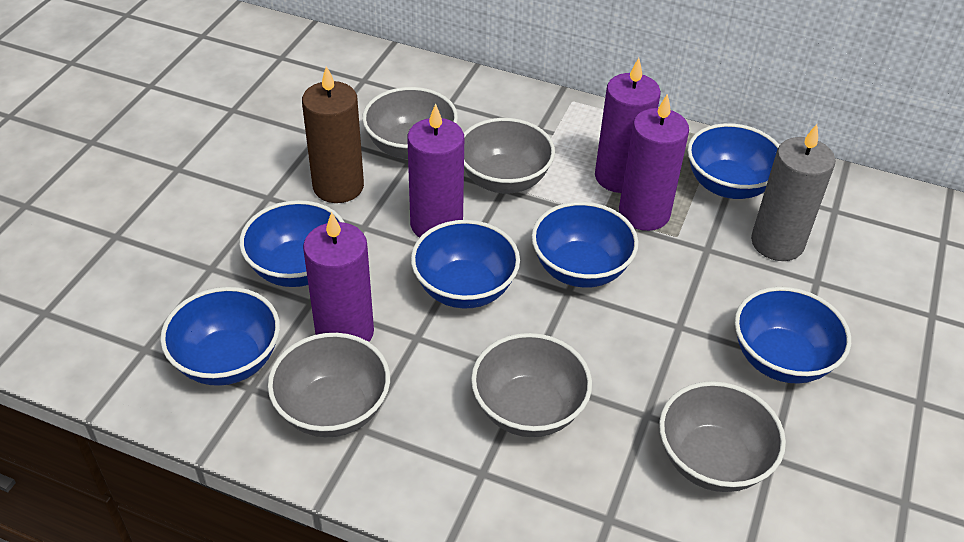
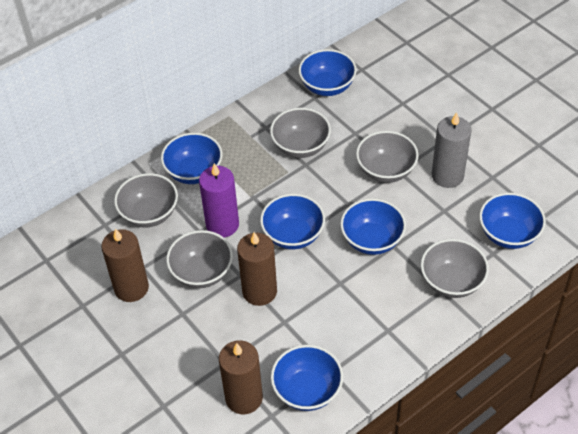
brown candle: 1 -> 3
purple candle: 4 -> 1

